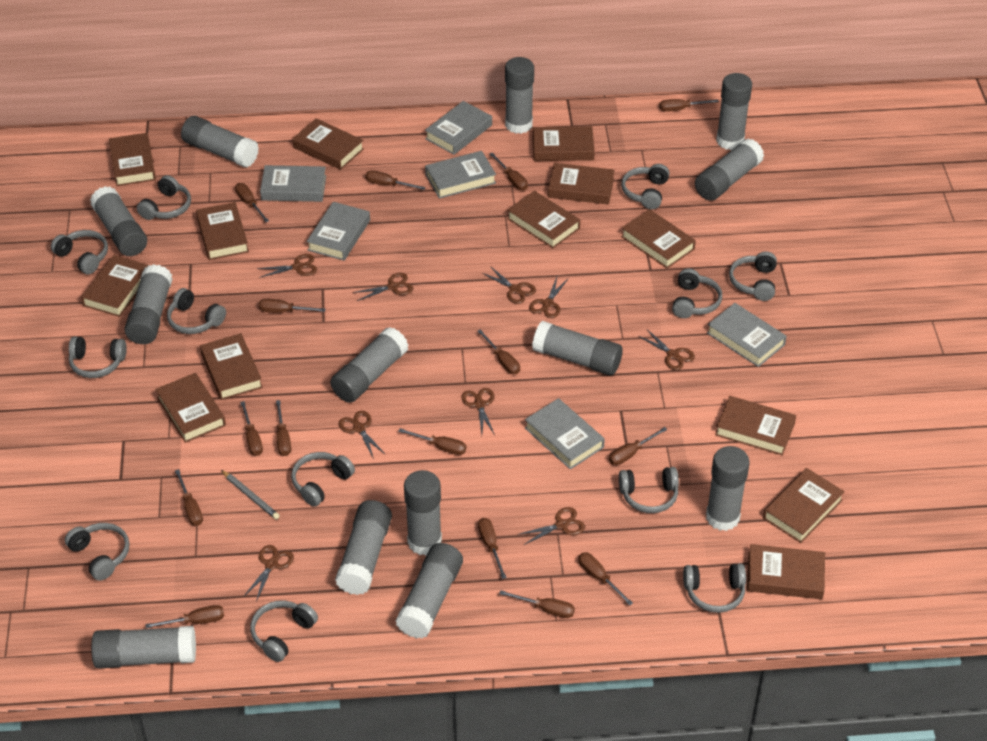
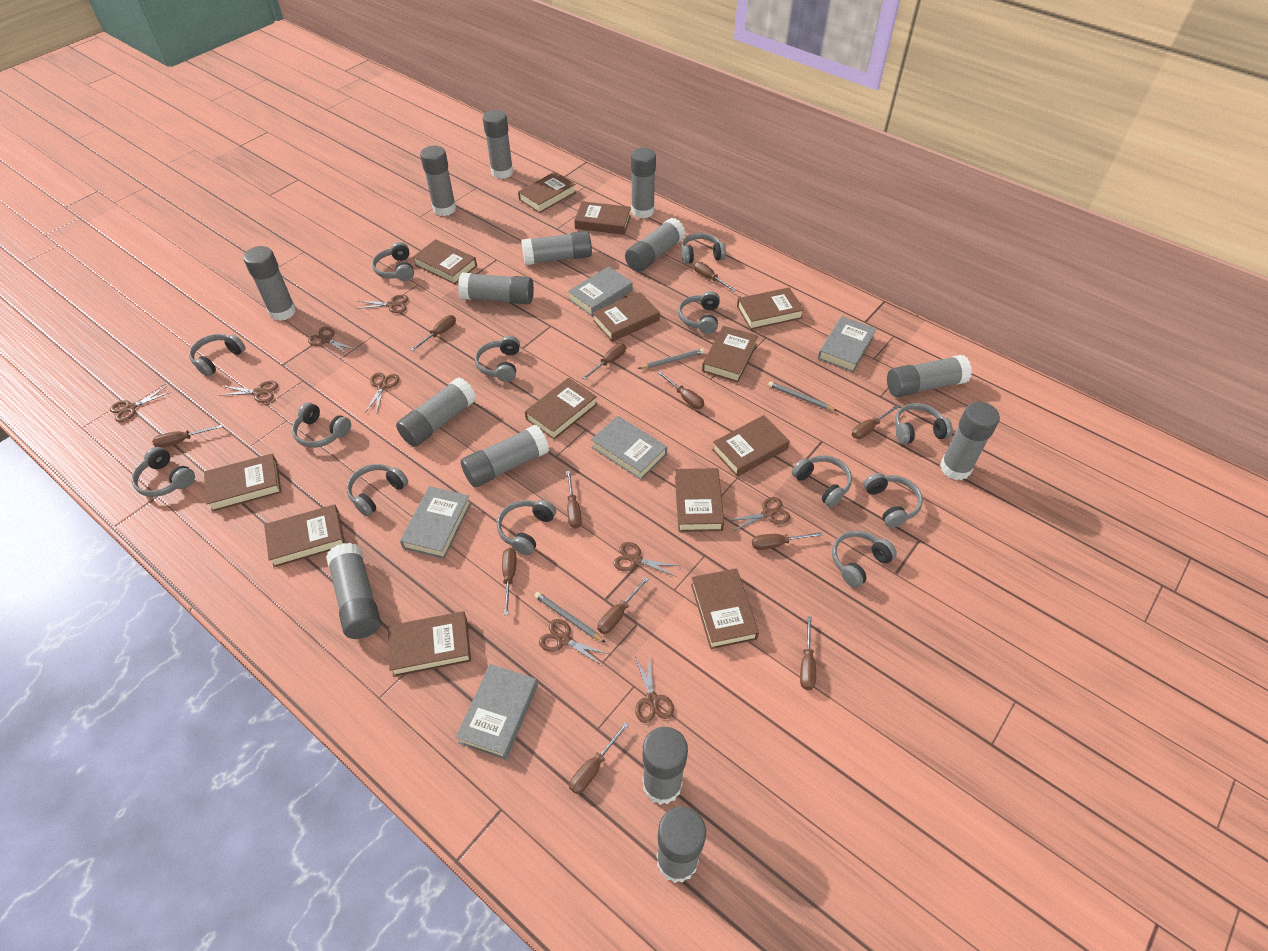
brown screwdriver: 15 -> 12
grey book: 6 -> 5
grey glue stick: 13 -> 14
grey headphones: 12 -> 13
grey pencil: 1 -> 3

